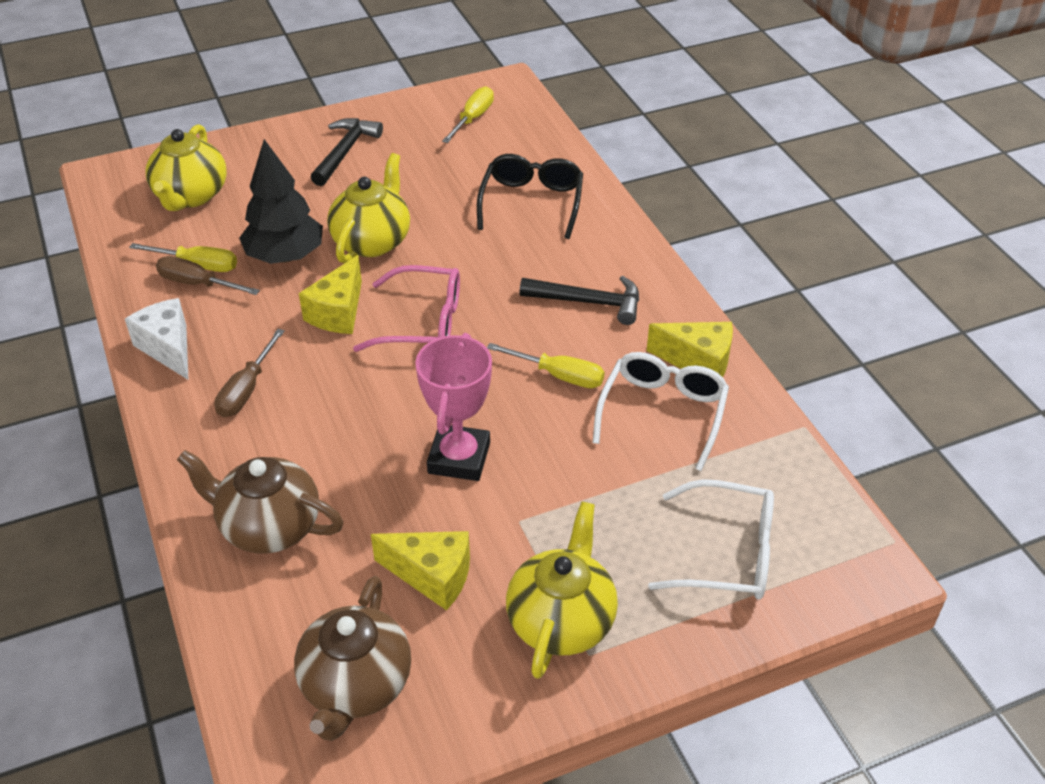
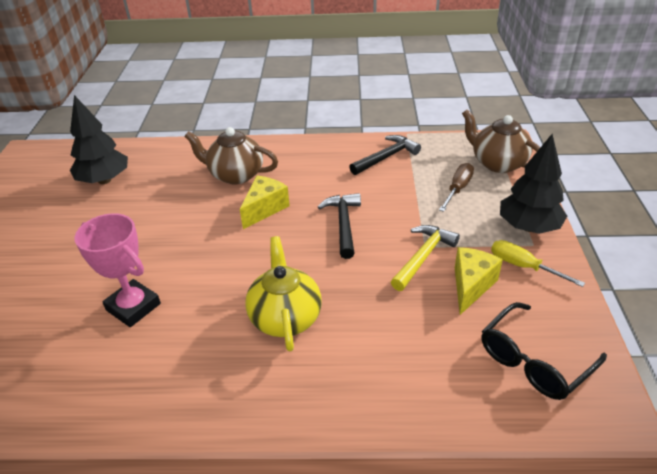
black tree: 1 -> 2
brown screwdriver: 2 -> 1
pink glasses: 1 -> 0
white cheese: 1 -> 0
white glasses: 2 -> 0
yellow cheese: 3 -> 2
yellow hammer: 0 -> 1
yellow screwdriver: 3 -> 1
yellow teapot: 3 -> 1

